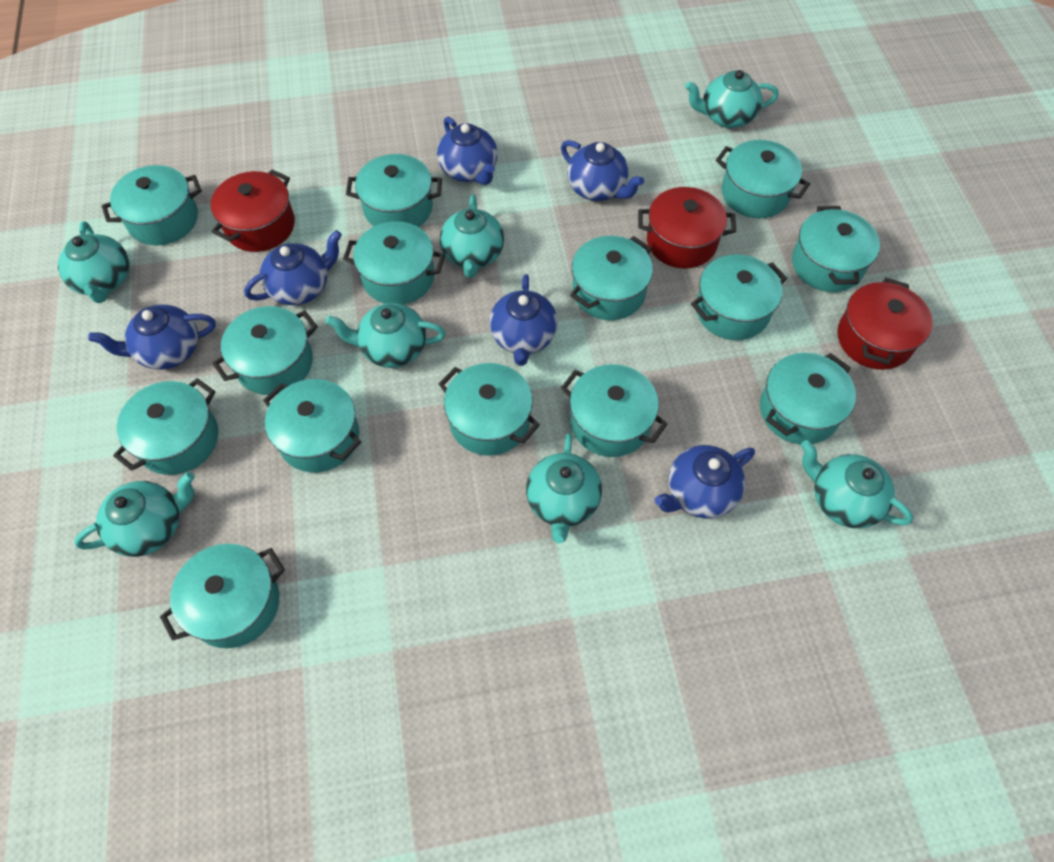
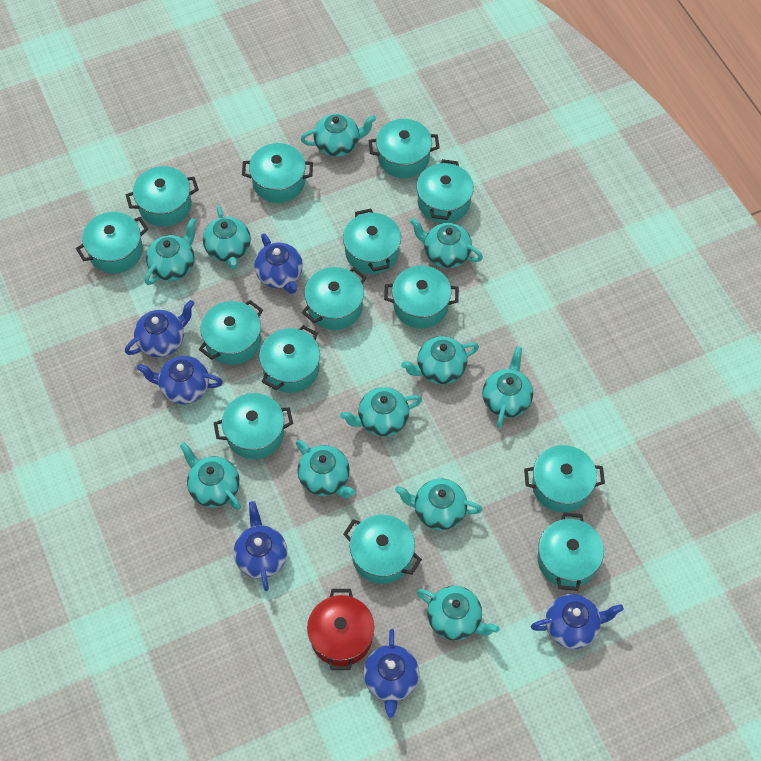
red pot: 3 -> 1
turquoise teapot: 7 -> 11

